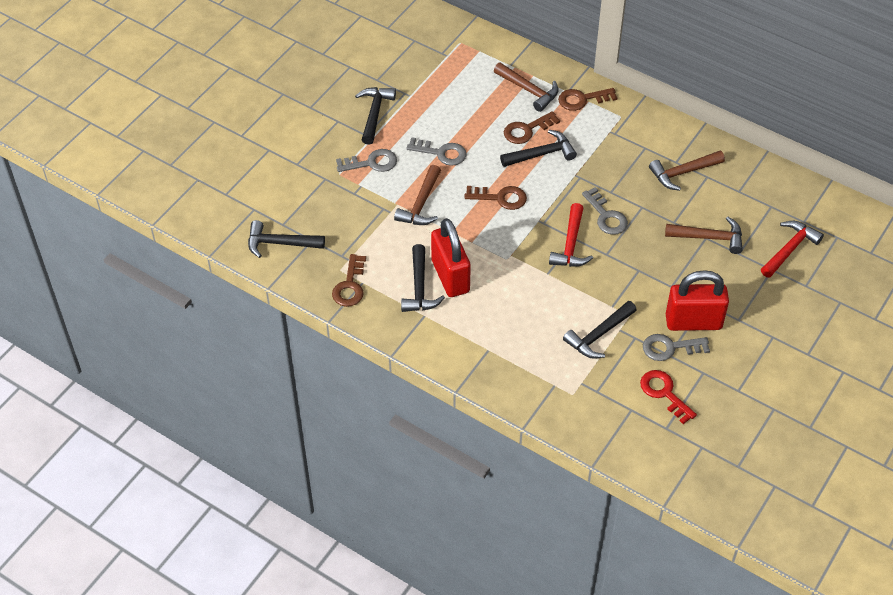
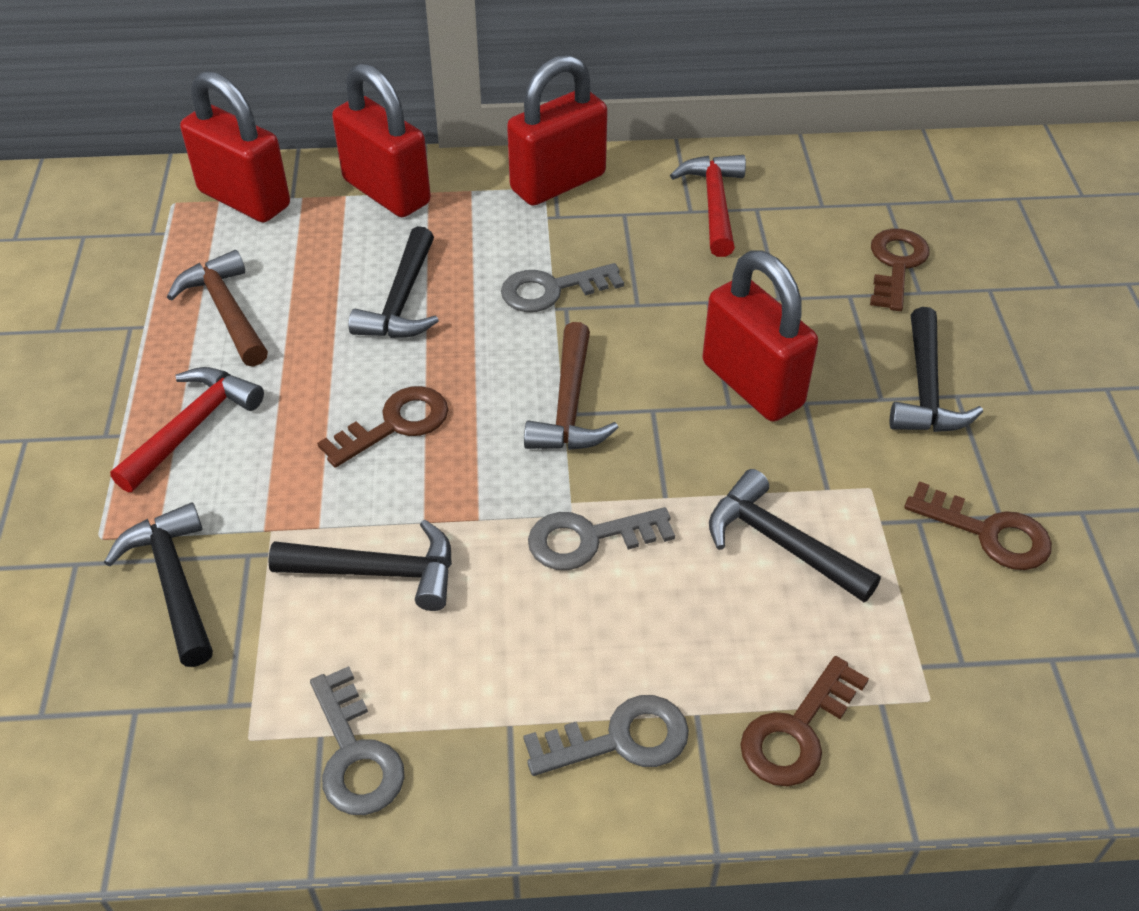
brown hammer: 4 -> 2
red key: 1 -> 0
red padlock: 2 -> 4

